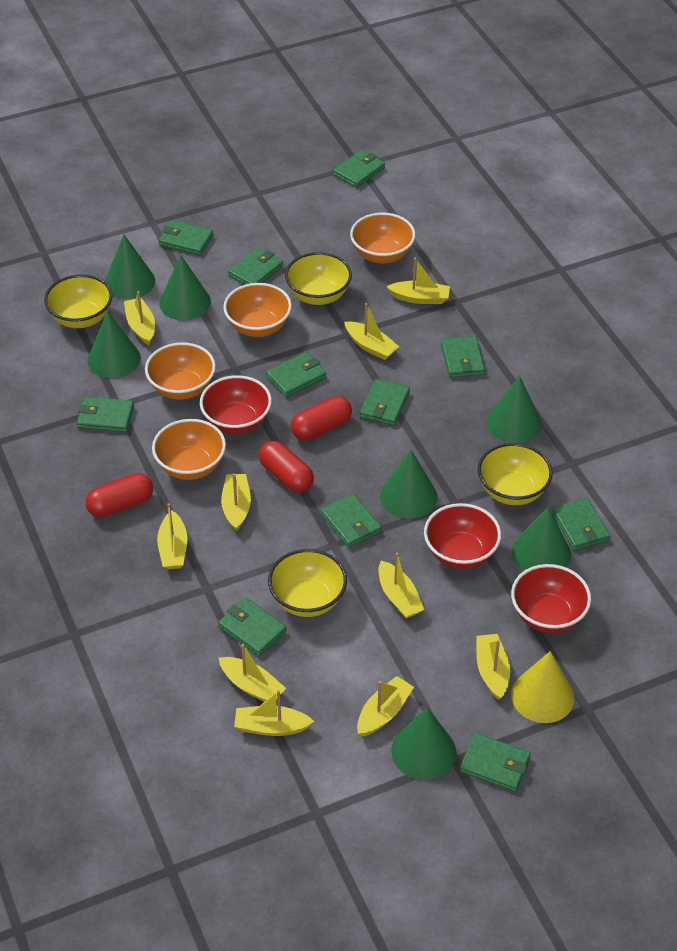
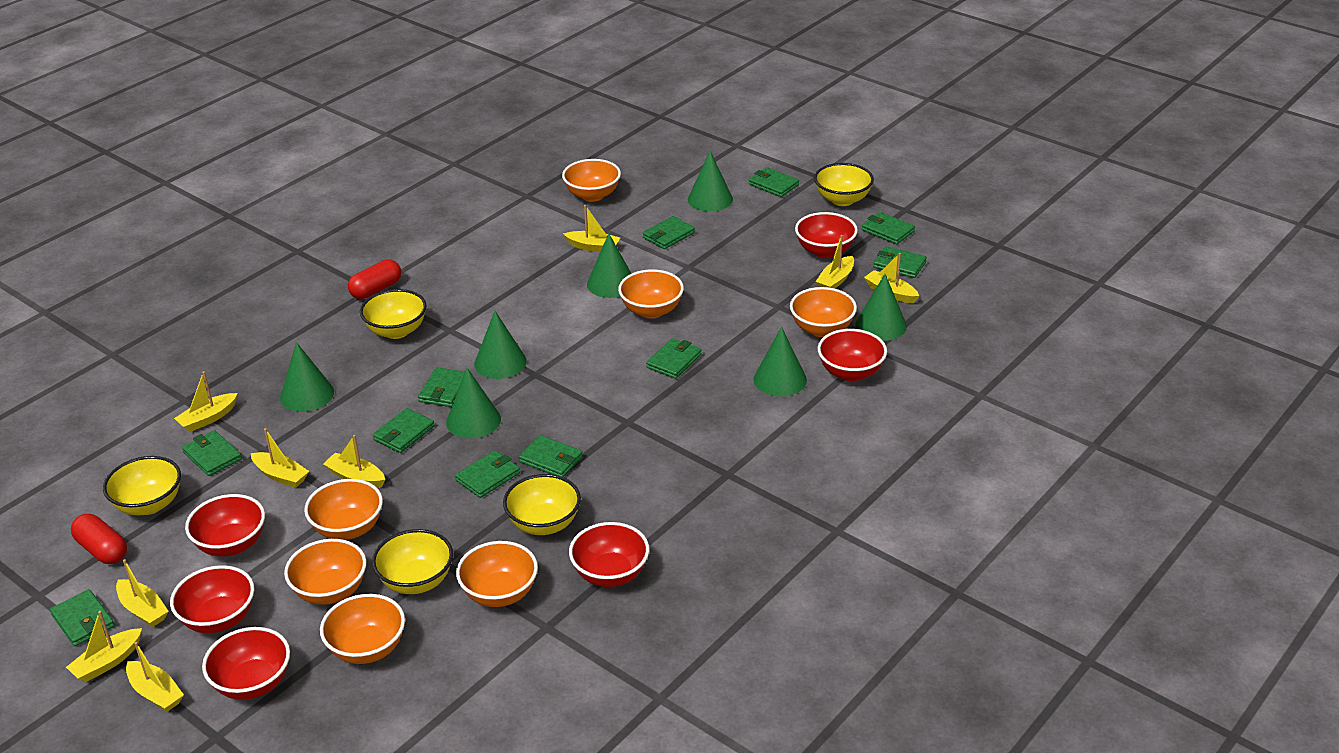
orange bowl: 4 -> 7
red bowl: 3 -> 6
red capsule: 3 -> 2
yellow boat: 10 -> 9
yellow bowl: 4 -> 5
yellow cone: 1 -> 0

